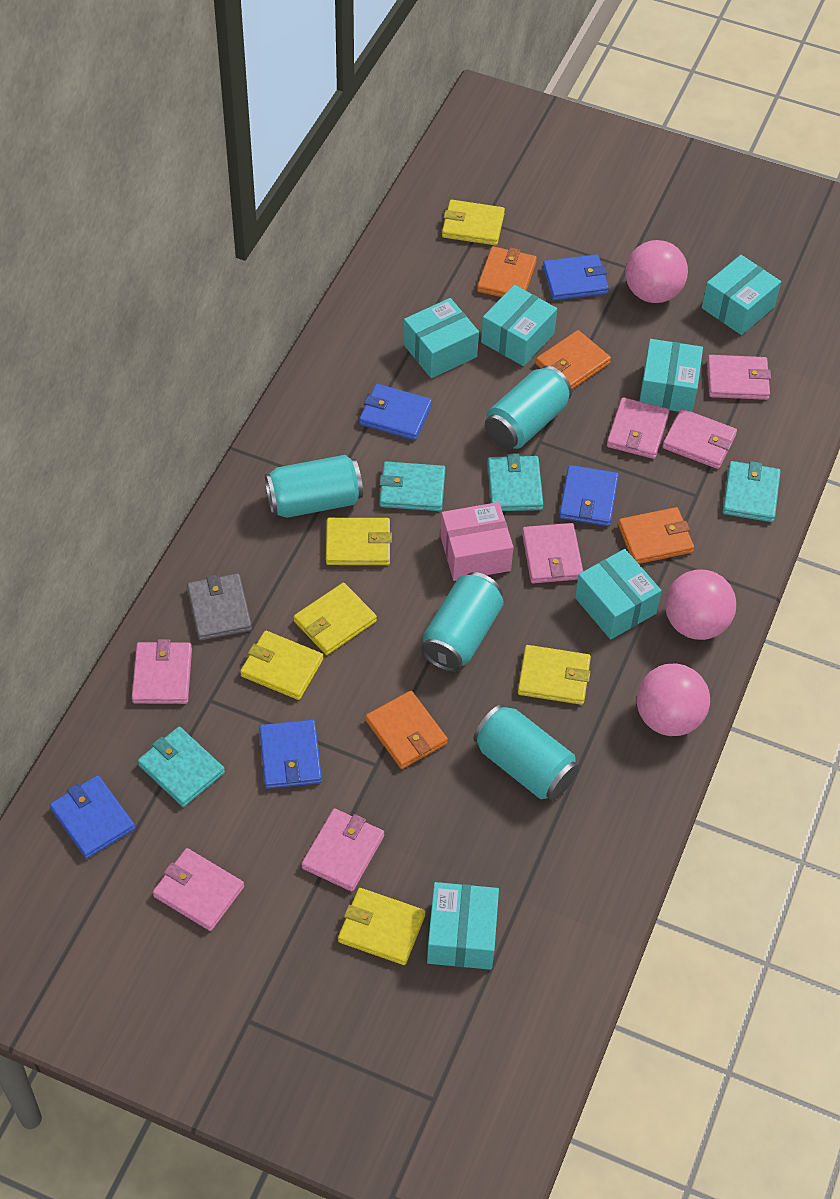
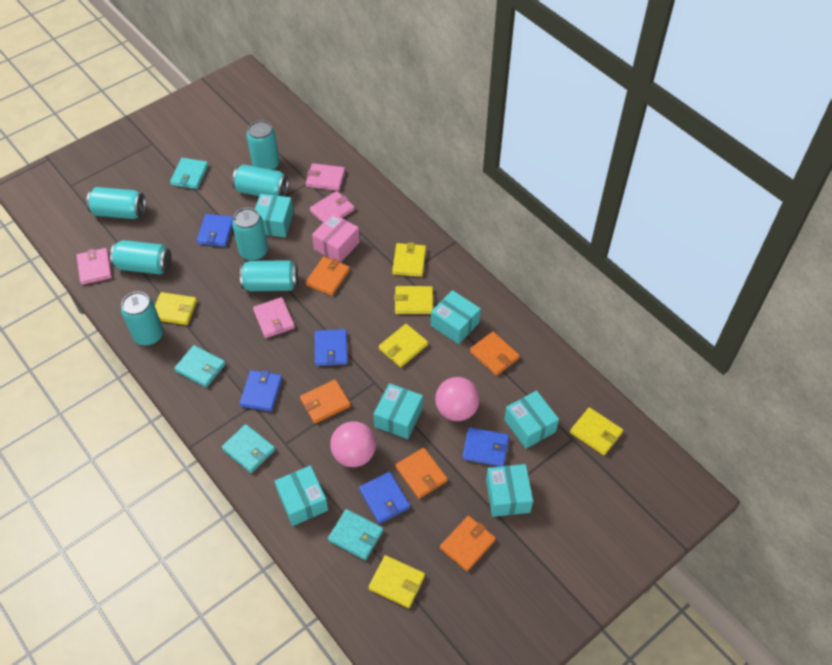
grey wallet: 1 -> 0
orange wallet: 4 -> 5
pink ball: 3 -> 2
pink wallet: 7 -> 4
turquoise can: 4 -> 7

